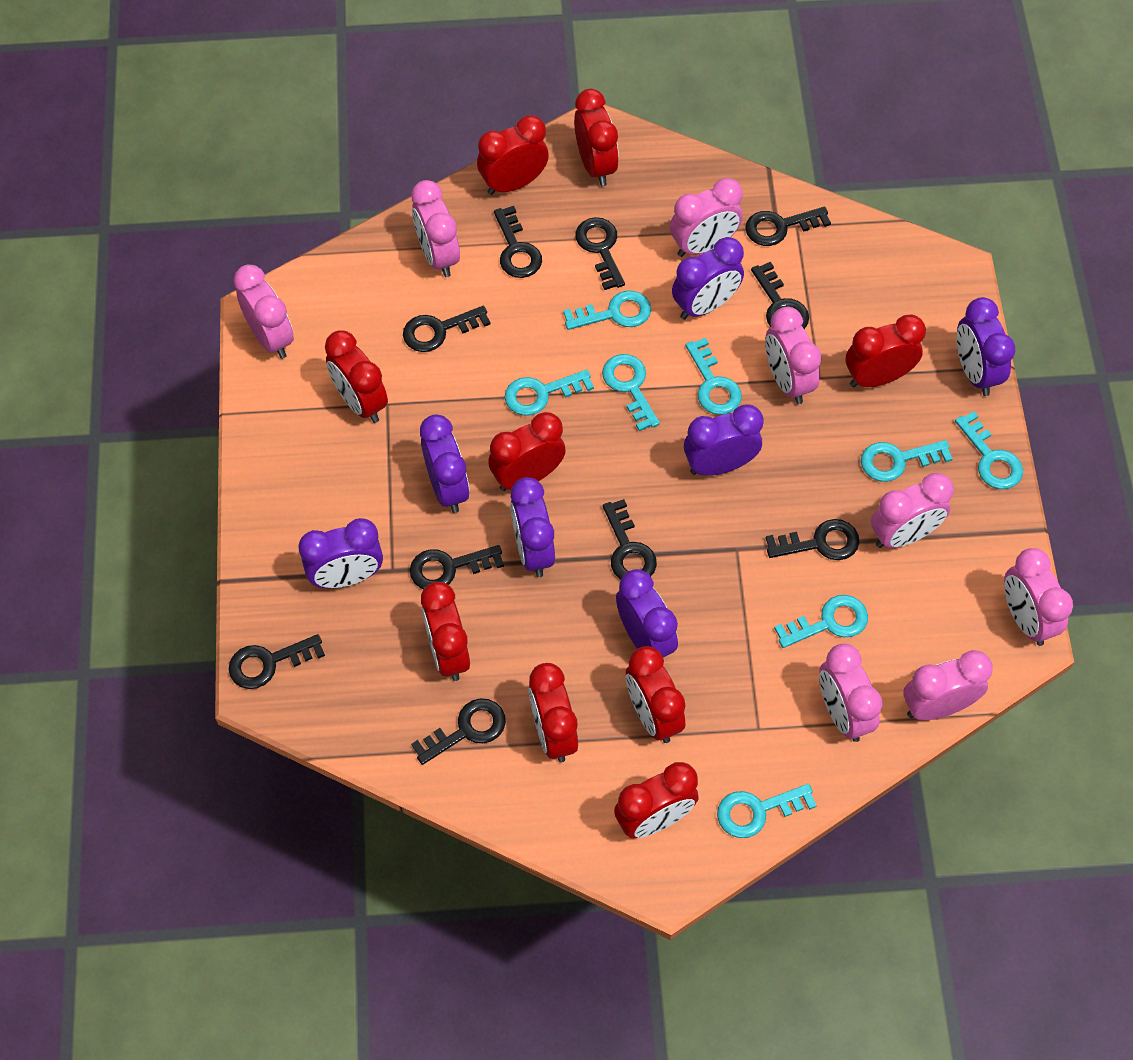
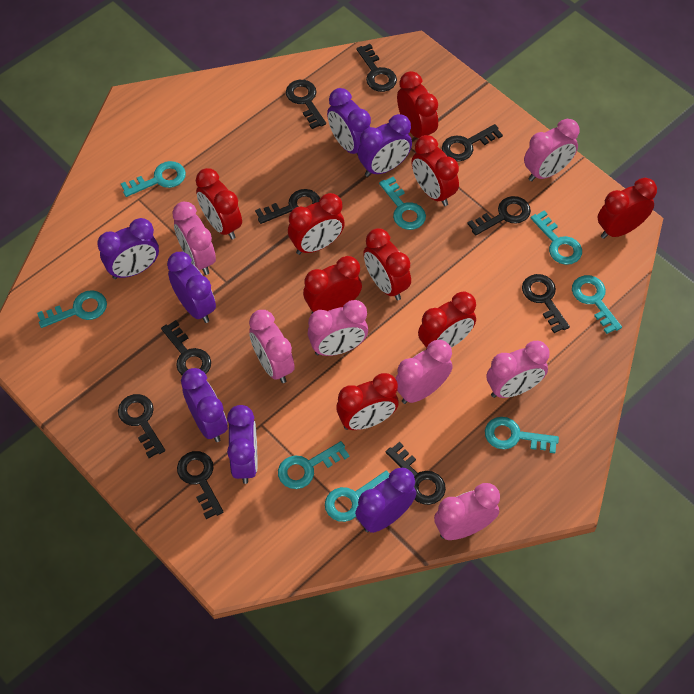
pink clock: 8 -> 7

